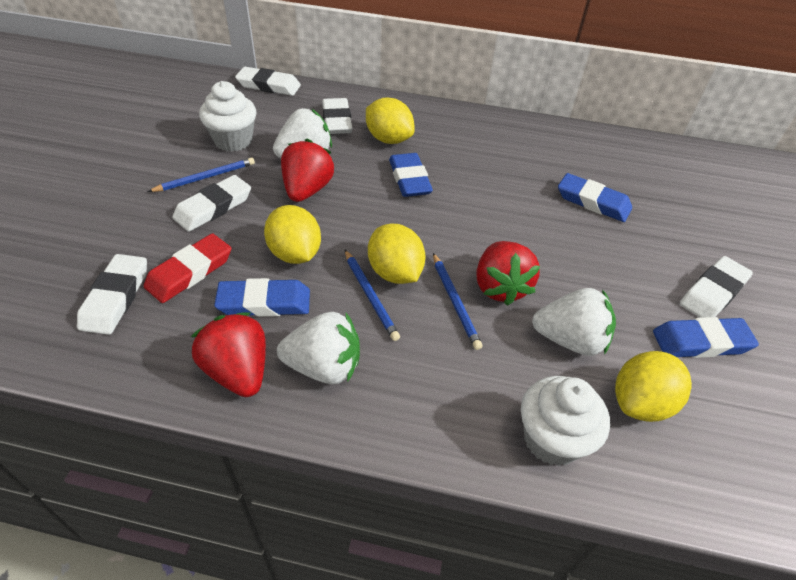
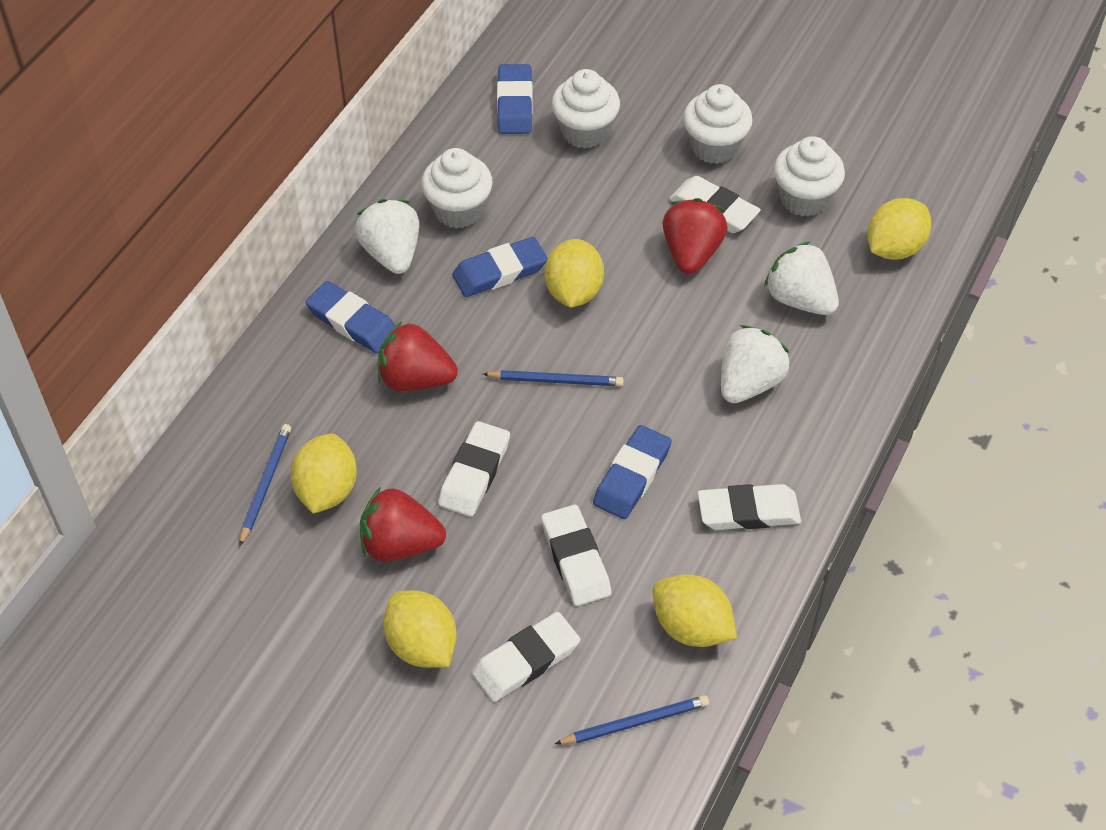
red eraser: 1 -> 0
white cupcake: 2 -> 4
yellow lemon: 4 -> 5

